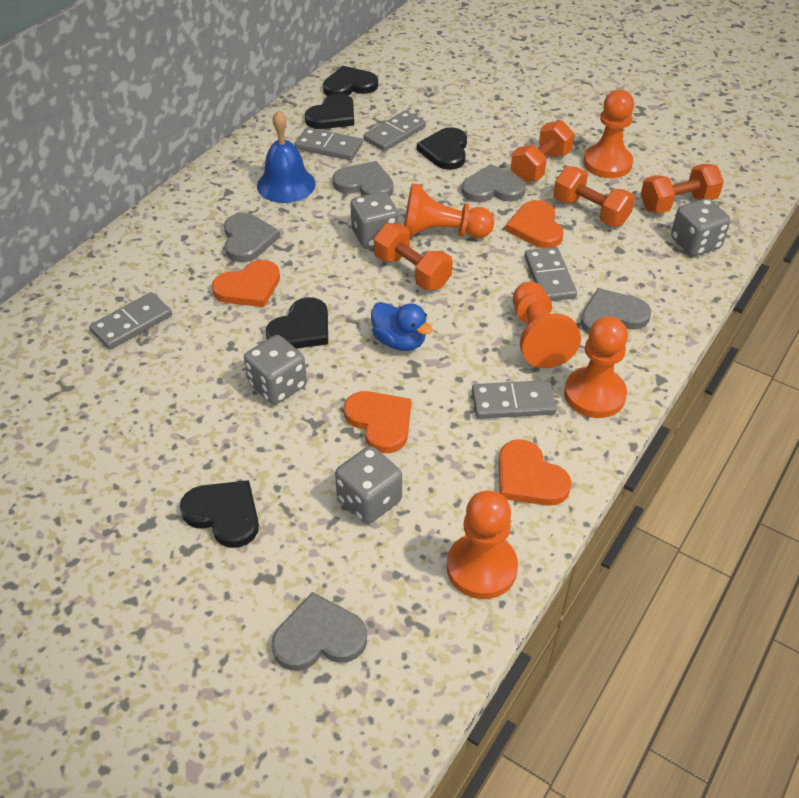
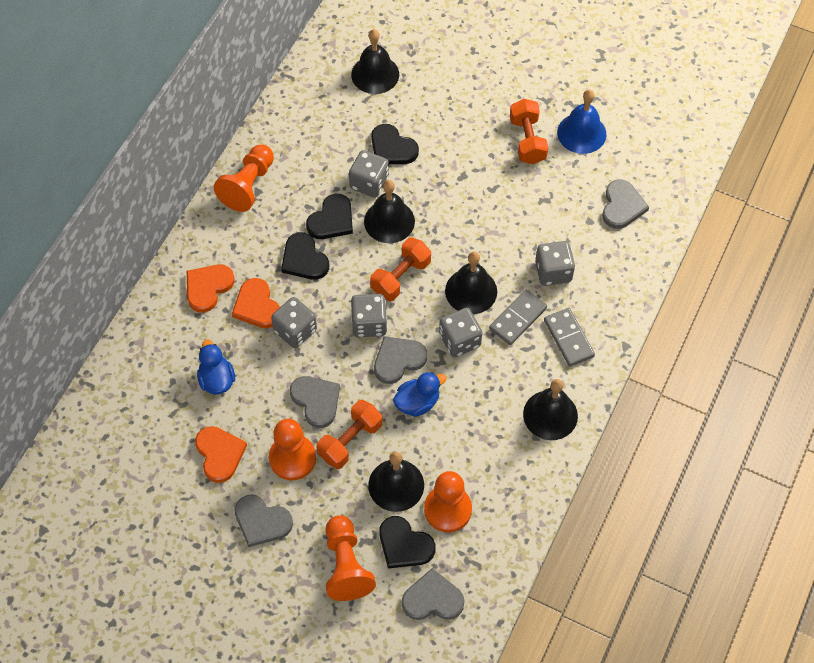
black bell: 0 -> 5
black heart: 5 -> 4
blue duck: 1 -> 2
grey dice: 4 -> 5
grey domino: 5 -> 2
orange dumbbell: 4 -> 3
orange heart: 4 -> 3
orange pawn: 5 -> 4

